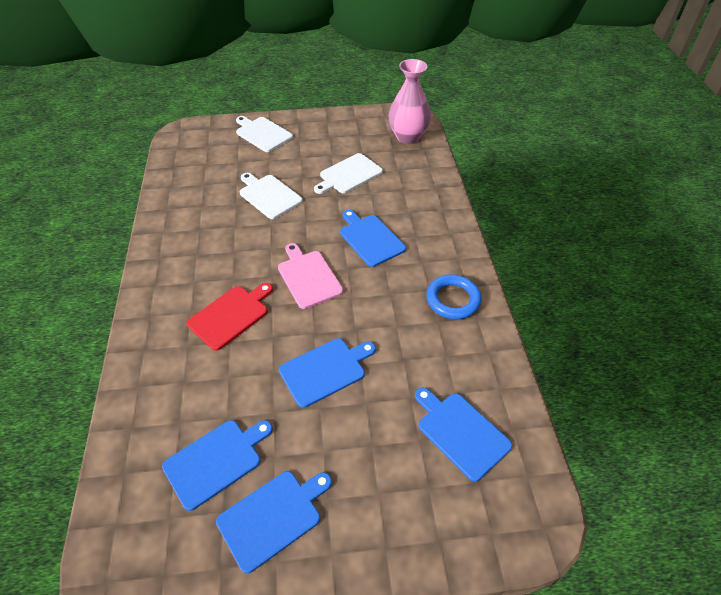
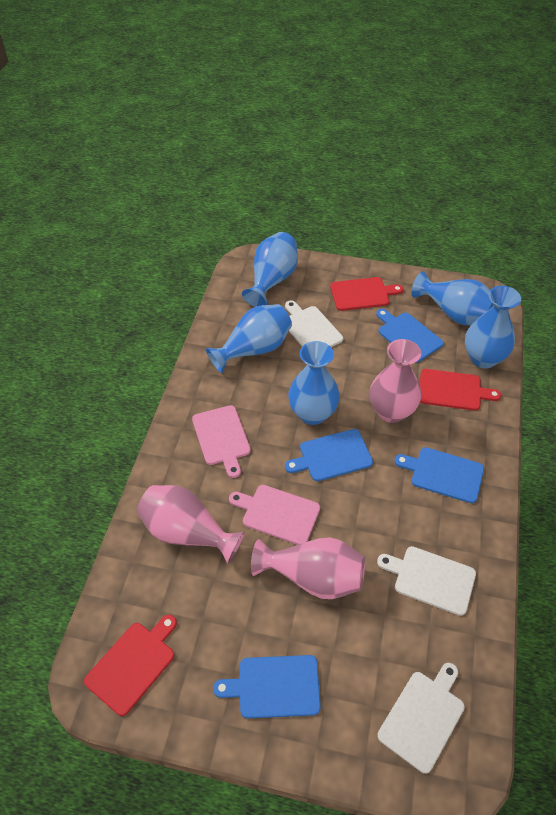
blue cutting board: 5 -> 4
blue ring: 1 -> 0
blue vase: 0 -> 5
pink cutting board: 1 -> 2
pink vase: 1 -> 3
red cutting board: 1 -> 3

